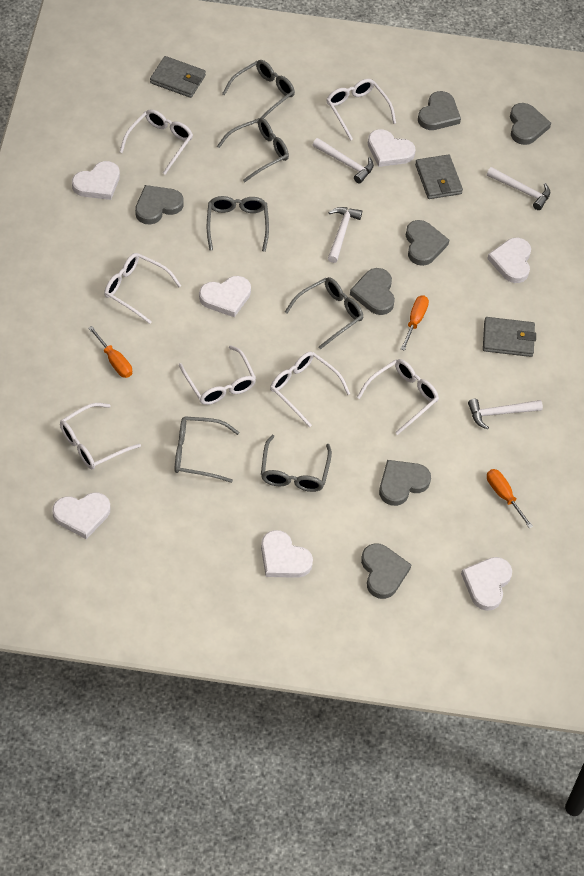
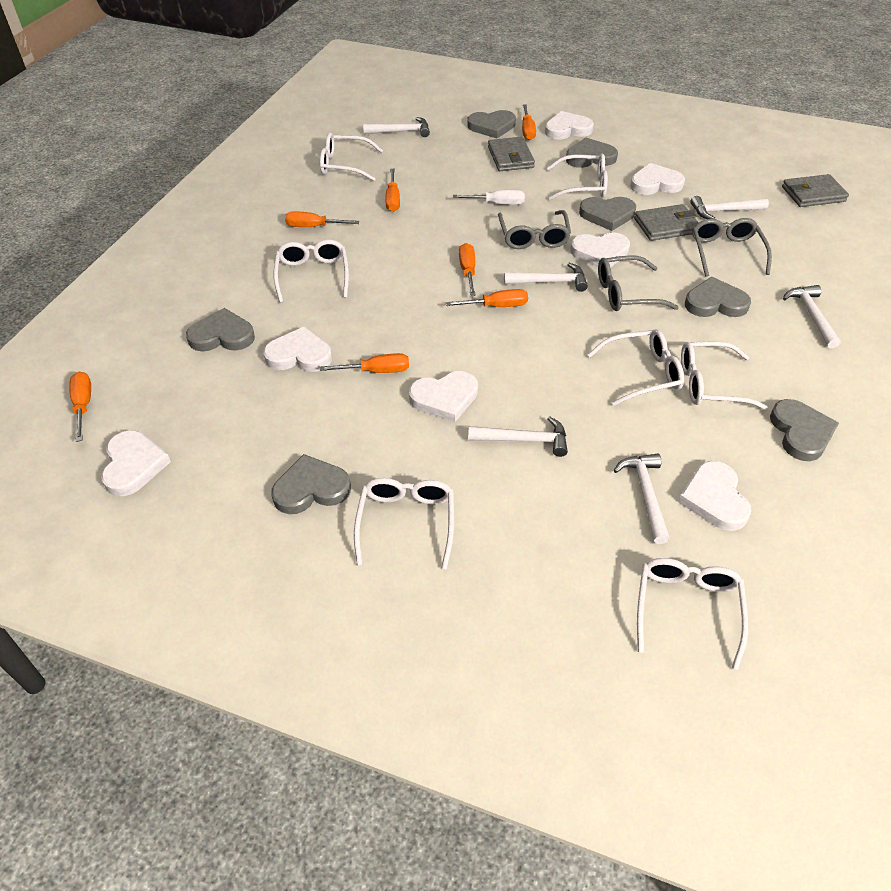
grey glasses: 6 -> 3
orange screwdriver: 3 -> 7
white hammer: 4 -> 6
white screwdriver: 0 -> 1

